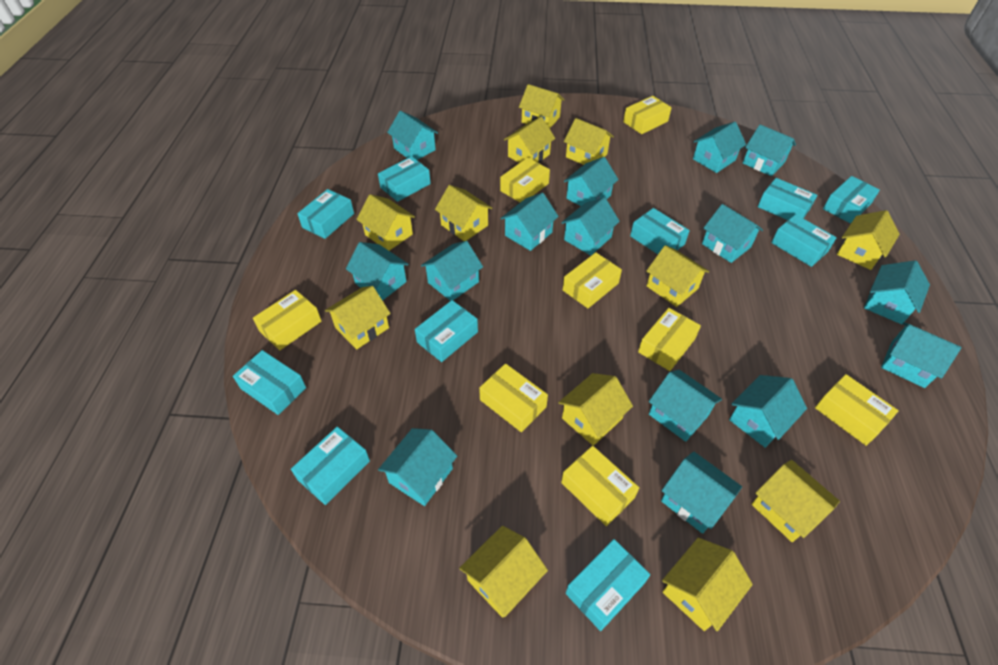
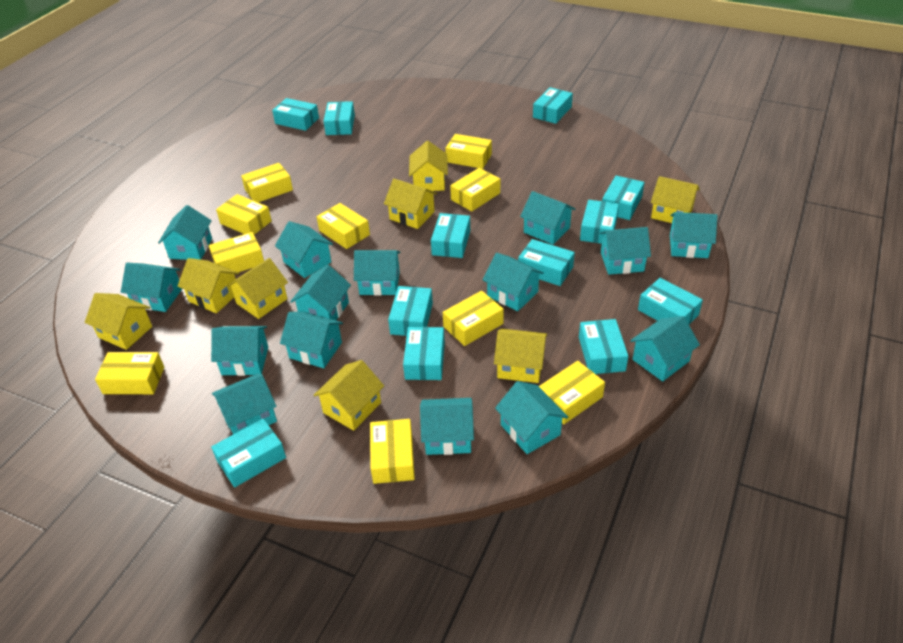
turquoise box: 10 -> 12
yellow box: 8 -> 10
yellow house: 12 -> 8

